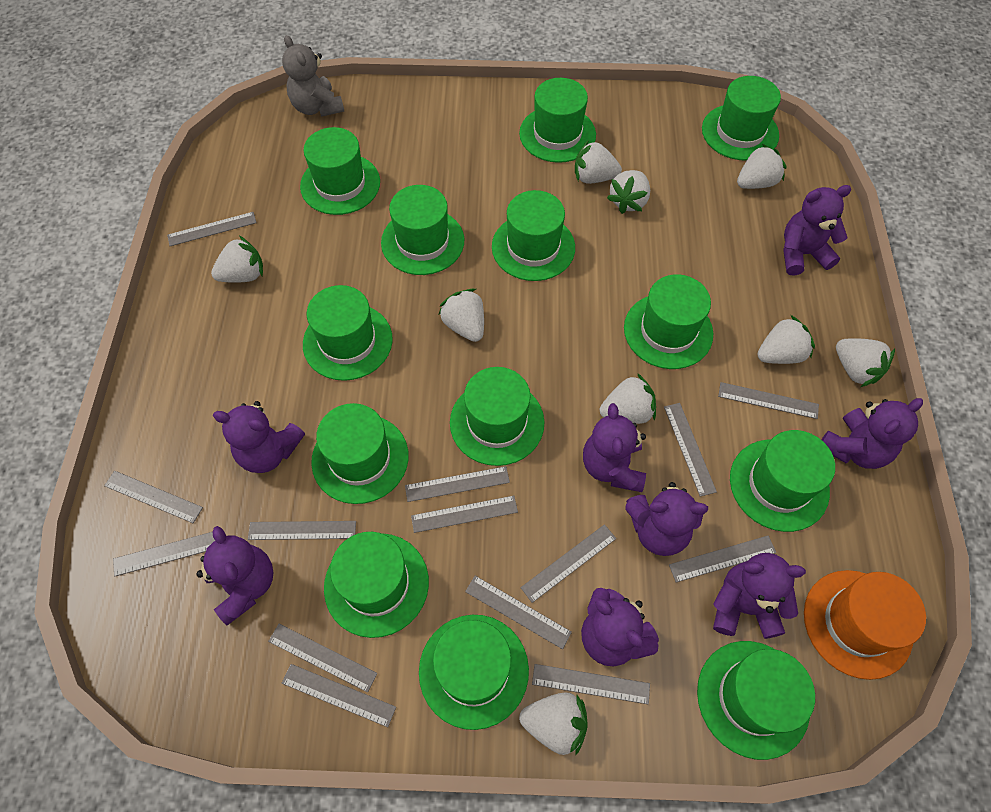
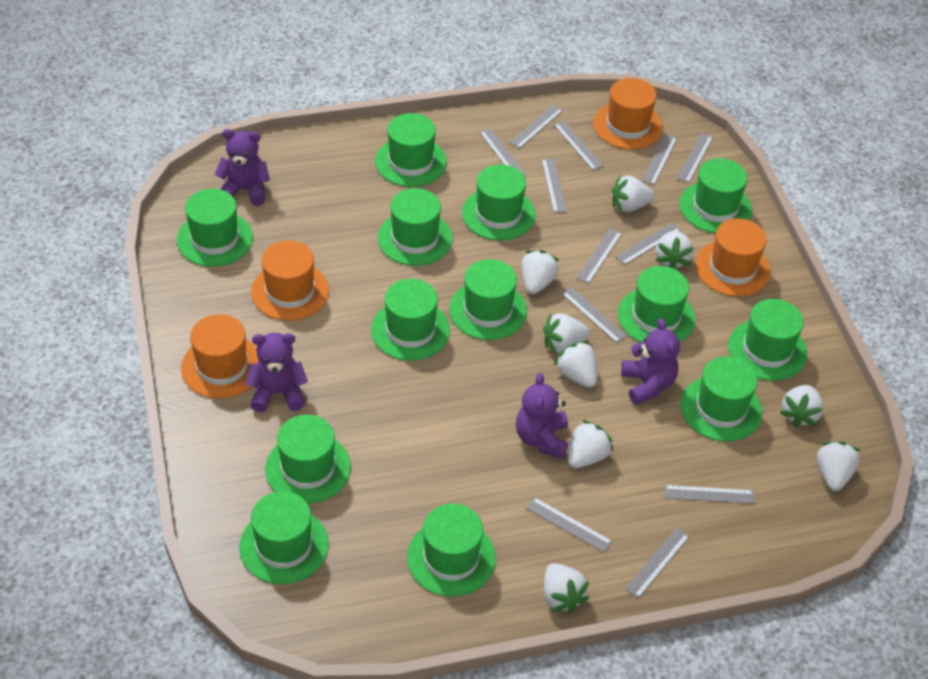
grey ruler: 14 -> 12
grey teddy bear: 1 -> 0
orange hat: 1 -> 4
purple teddy bear: 8 -> 4

